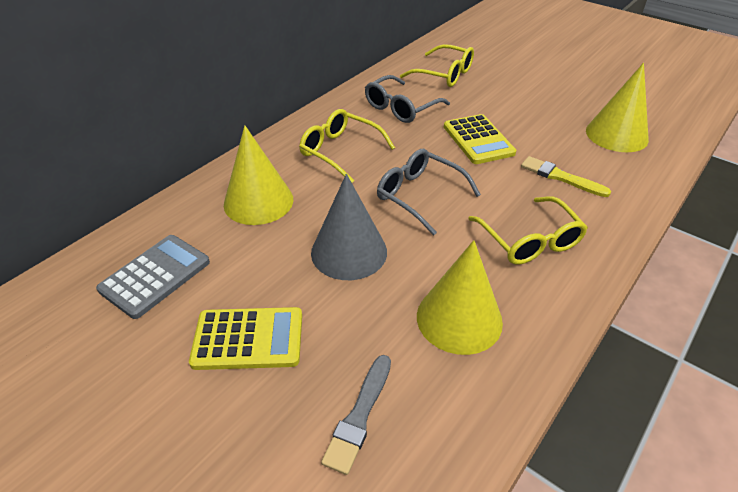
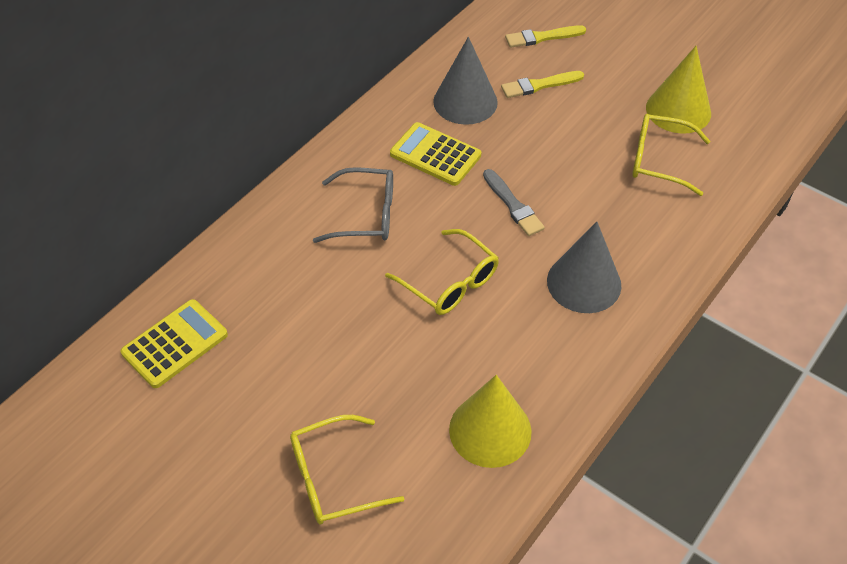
grey calculator: 1 -> 0
grey cone: 1 -> 2
grey glasses: 2 -> 1
yellow brush: 1 -> 2
yellow cone: 3 -> 2

